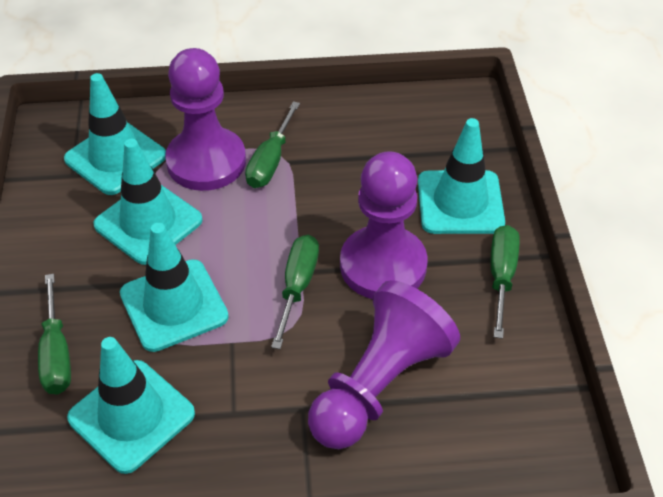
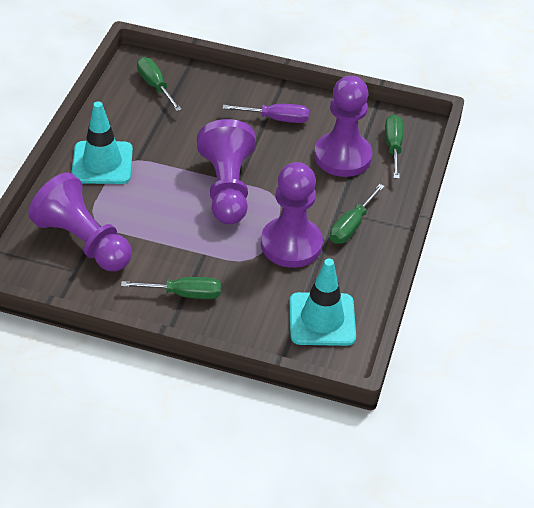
purple pawn: 3 -> 4
purple screwdriver: 0 -> 1
turquoise traffic cone: 5 -> 2

